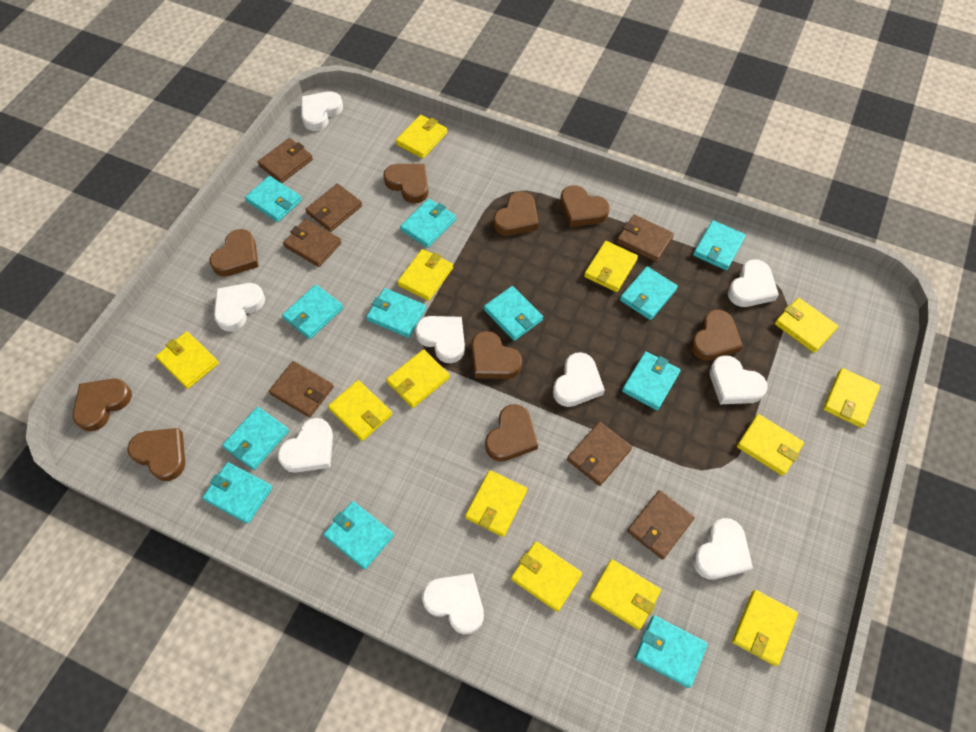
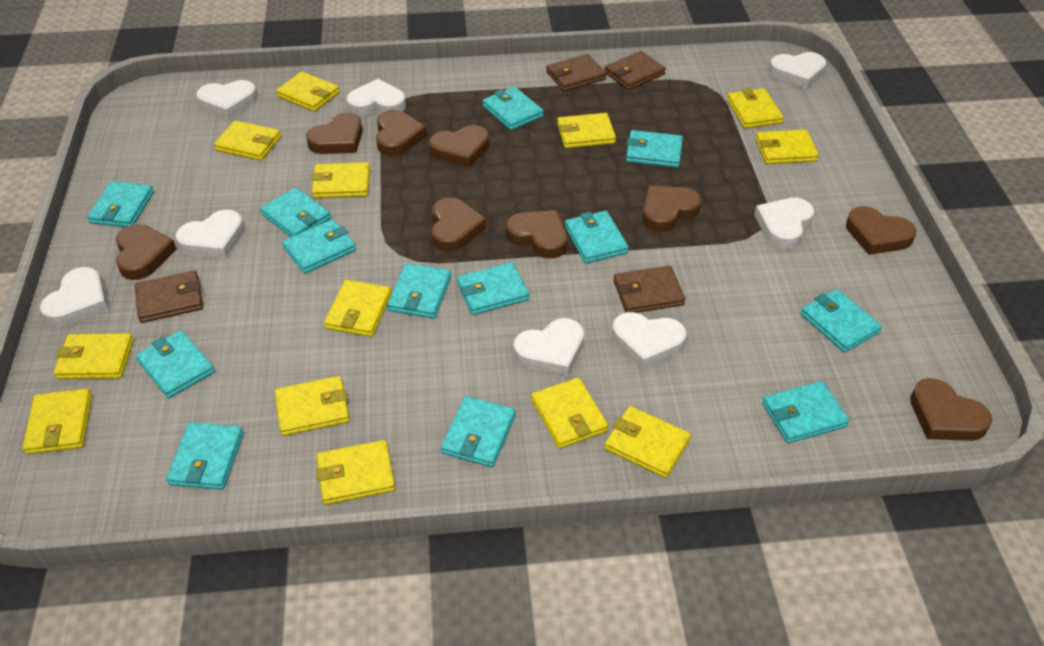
brown wallet: 7 -> 4
turquoise wallet: 12 -> 13
white heart: 9 -> 8

